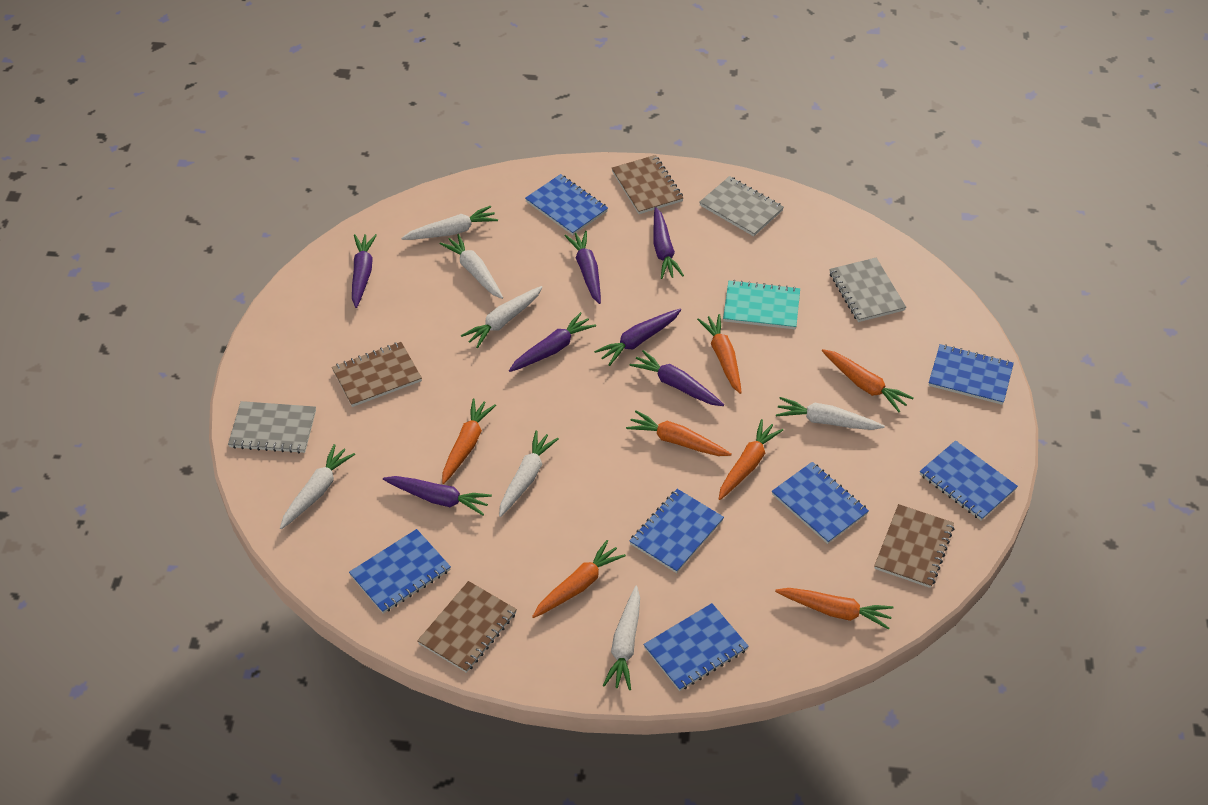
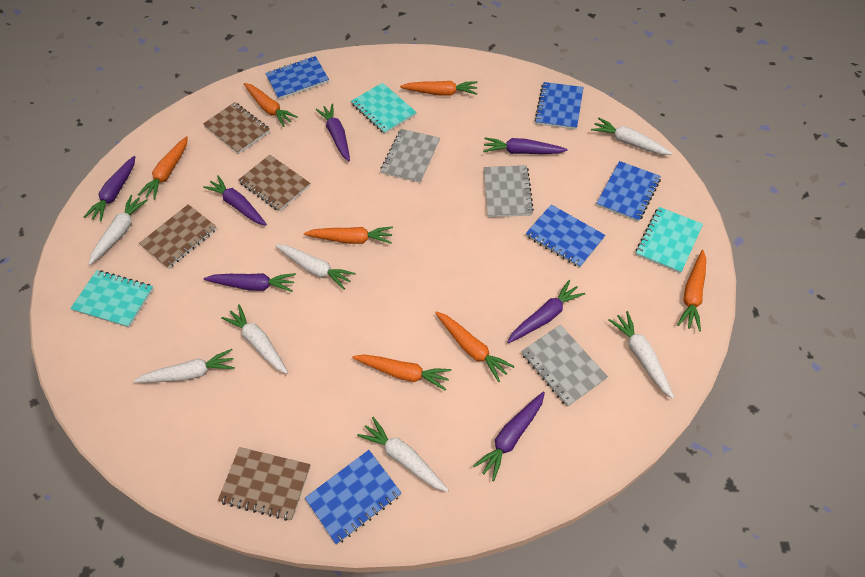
blue notebook: 7 -> 5
turquoise notebook: 1 -> 3

